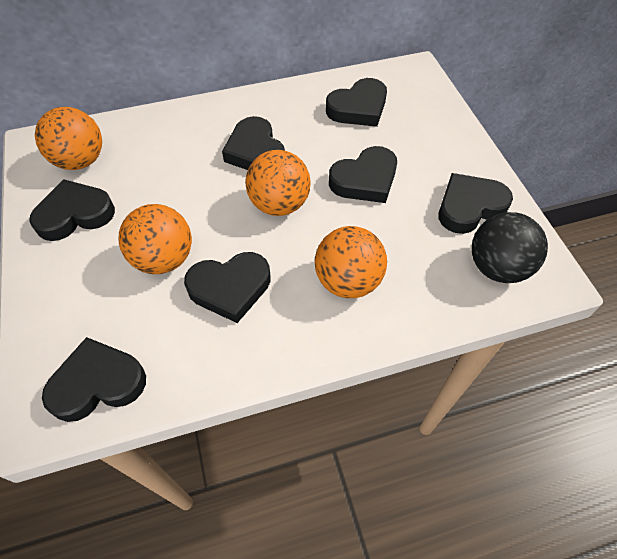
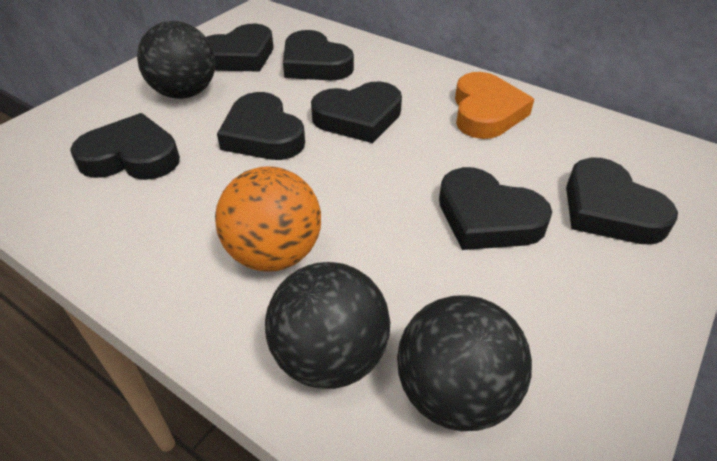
black ball: 1 -> 3
orange ball: 4 -> 1
orange heart: 0 -> 1

